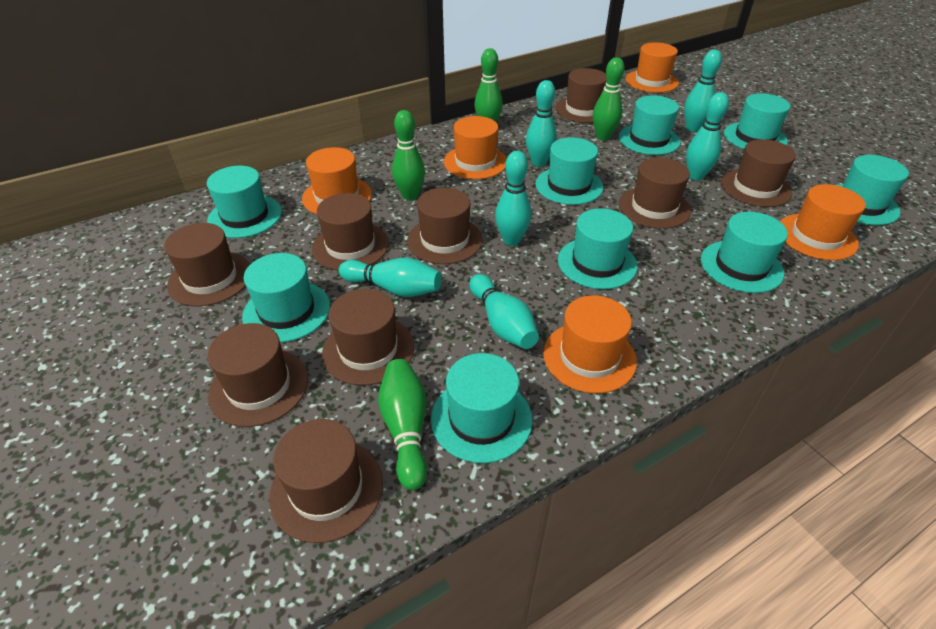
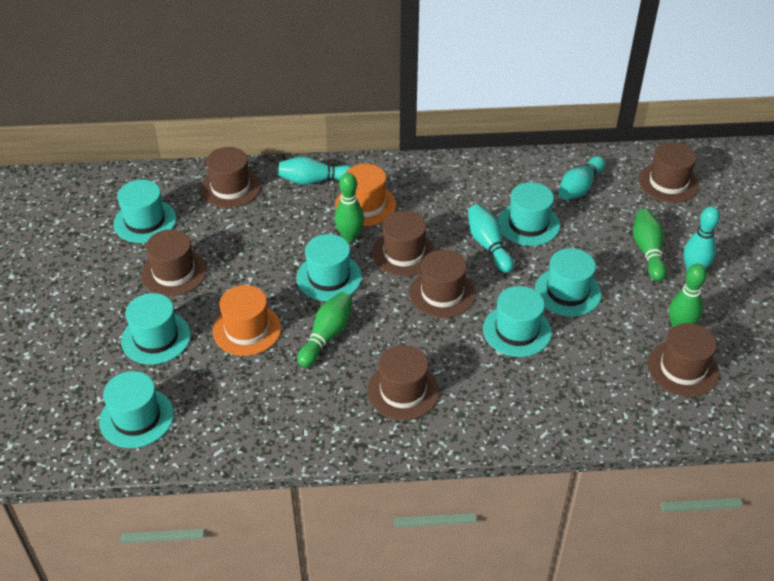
brown hat: 9 -> 7
orange hat: 5 -> 2
turquoise bowling pin: 6 -> 4
turquoise hat: 9 -> 7

